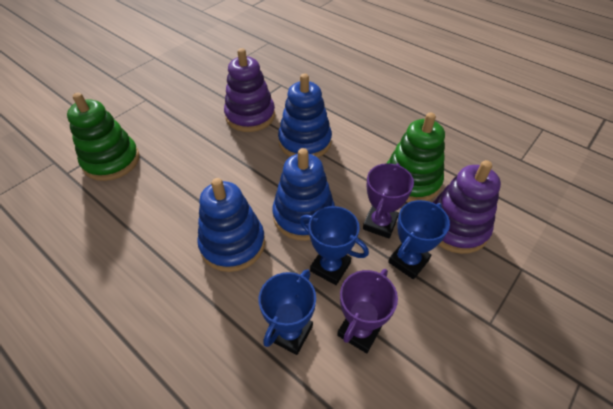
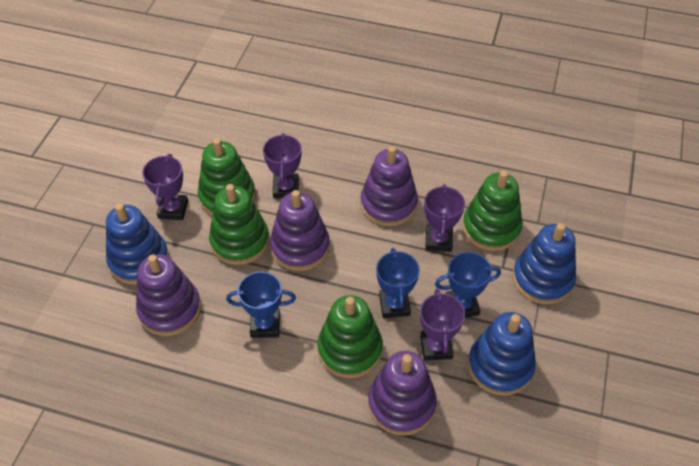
green stacking toy: 2 -> 4
purple stacking toy: 2 -> 4
purple trophy: 2 -> 4

